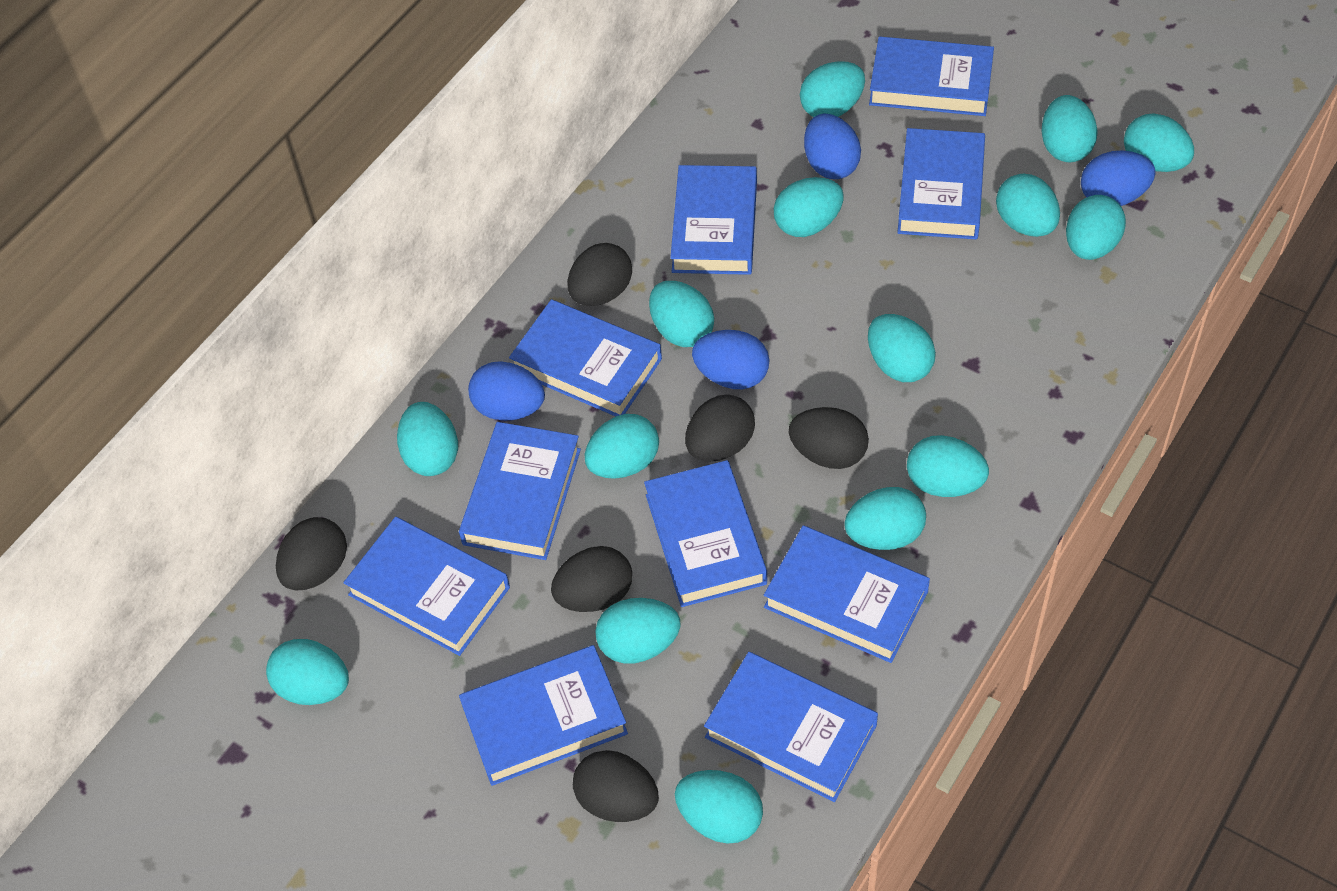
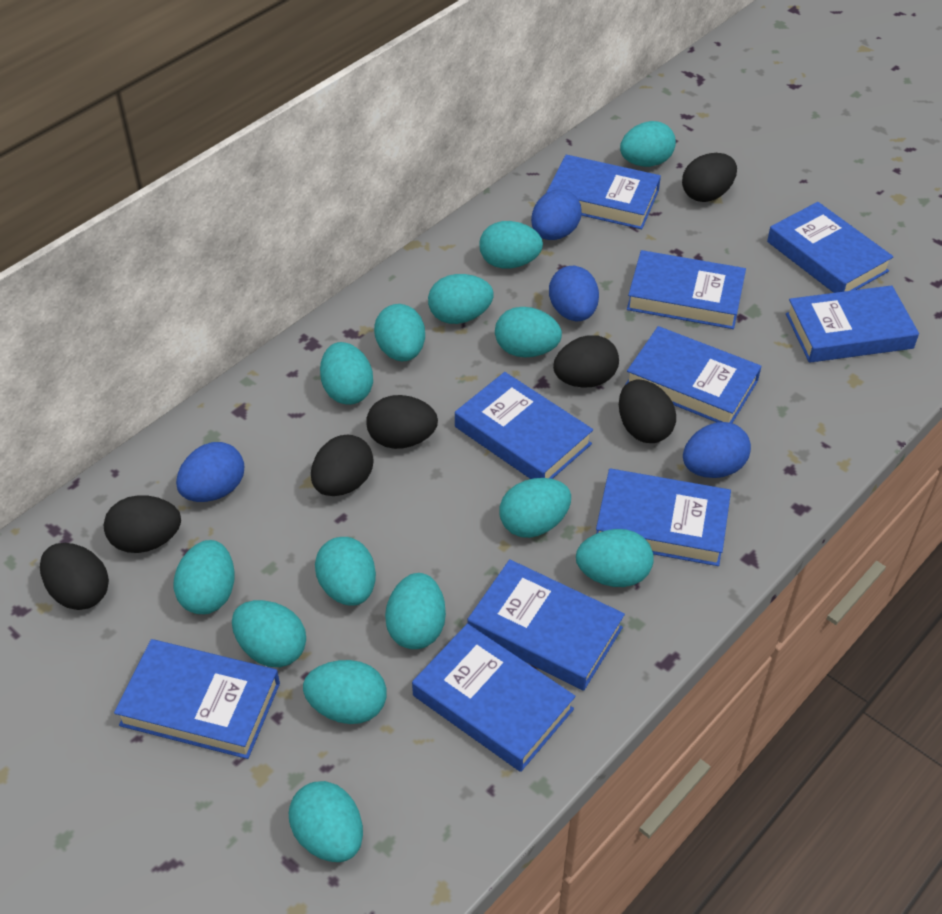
black egg: 6 -> 7
turquoise egg: 15 -> 14

